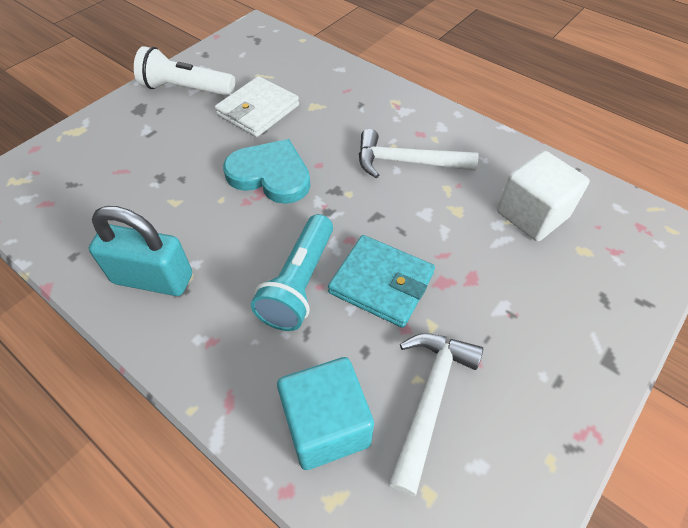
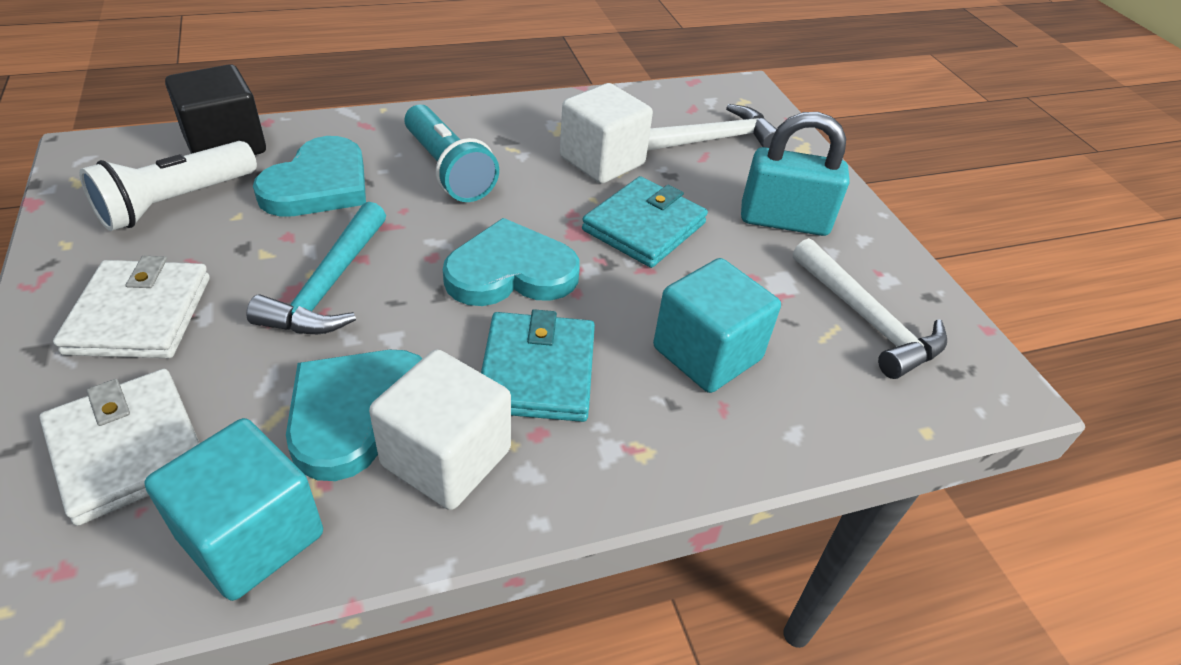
black cube: 0 -> 1
turquoise cube: 1 -> 2
turquoise hammer: 0 -> 1
turquoise heart: 1 -> 3
turquoise wallet: 1 -> 2
white cube: 1 -> 2
white wallet: 1 -> 2

